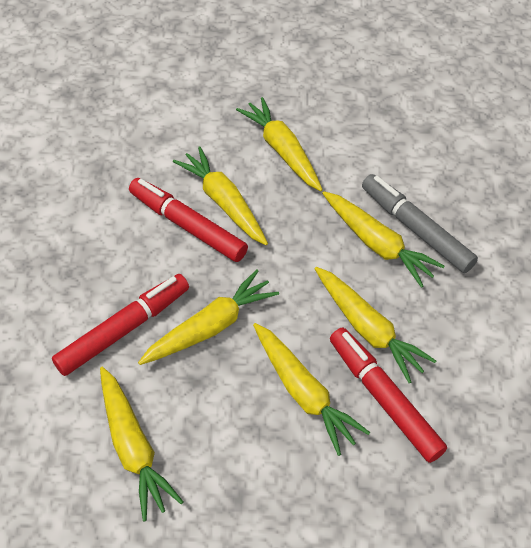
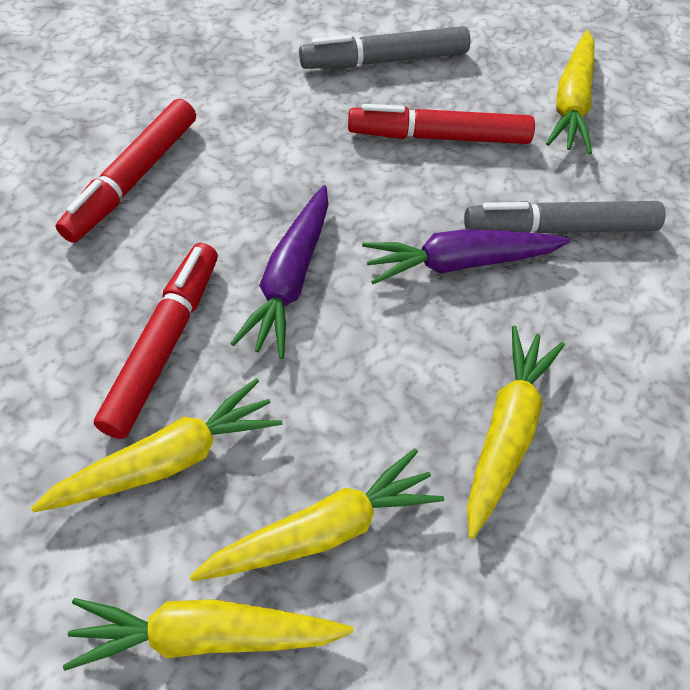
grey marker: 1 -> 2
purple carrot: 0 -> 2
yellow carrot: 7 -> 5

